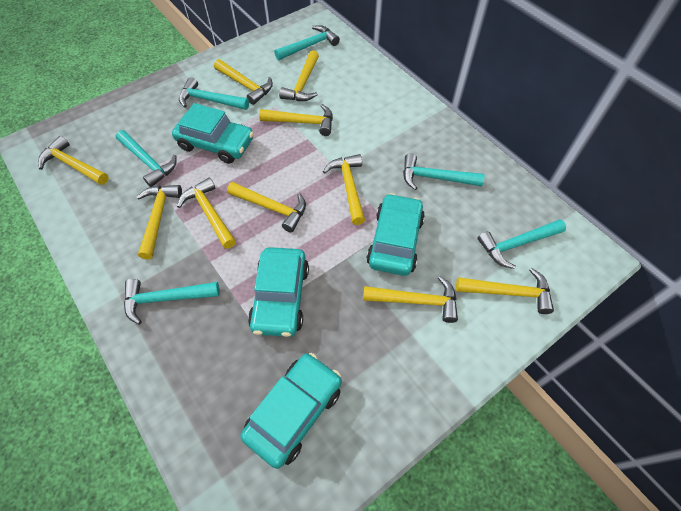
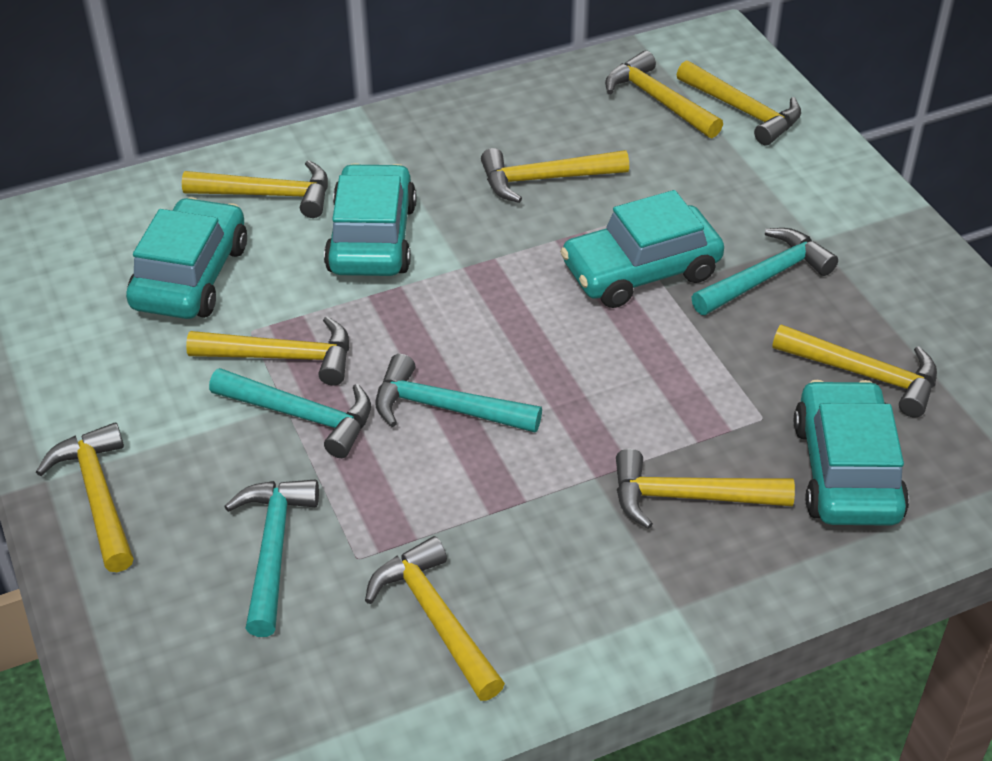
turquoise hammer: 6 -> 4
yellow hammer: 10 -> 9

